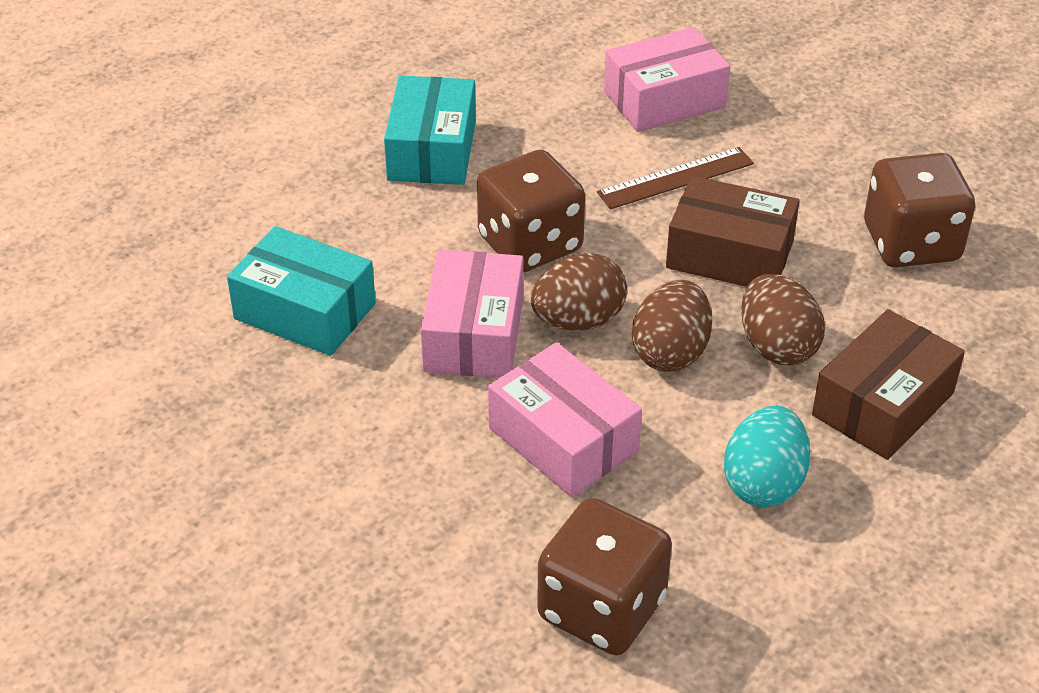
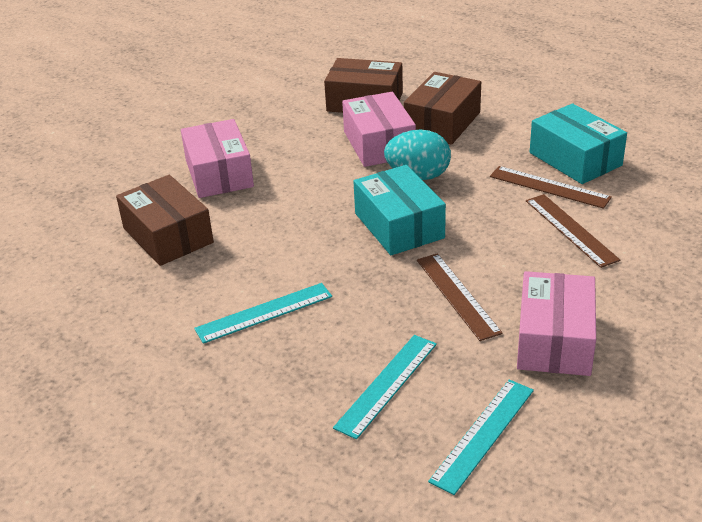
brown box: 2 -> 3
brown dice: 3 -> 0
brown egg: 3 -> 0
brown ruler: 1 -> 3
turquoise ruler: 0 -> 3

